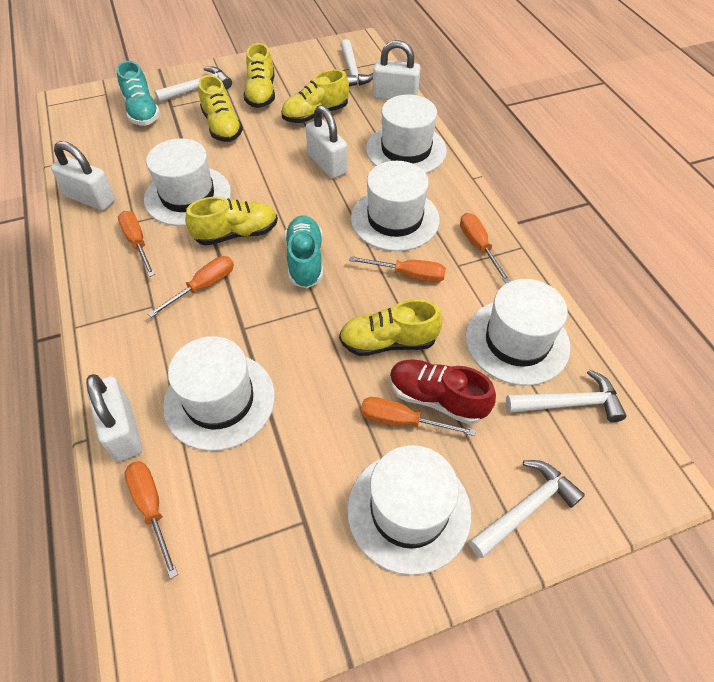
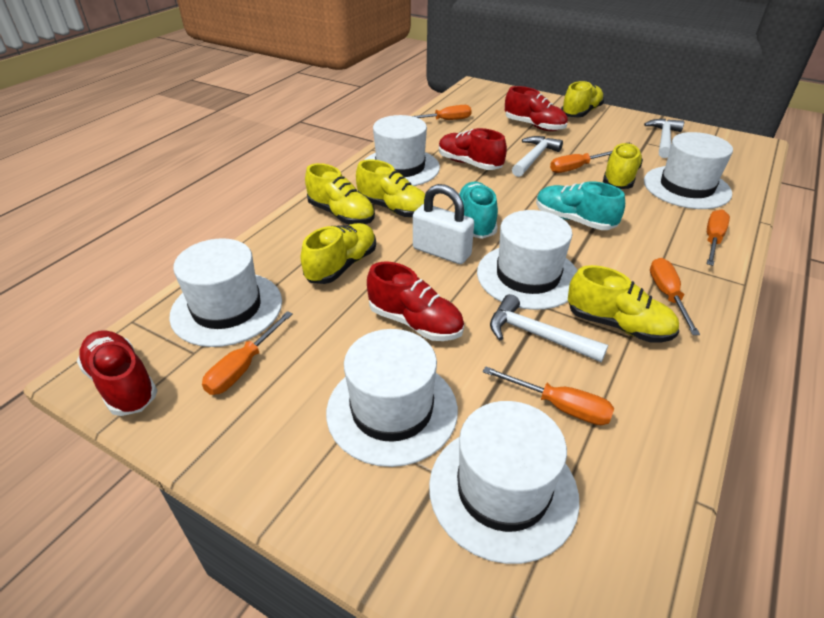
red shoe: 1 -> 4
white hammer: 4 -> 3
white padlock: 4 -> 1
yellow shoe: 5 -> 6

